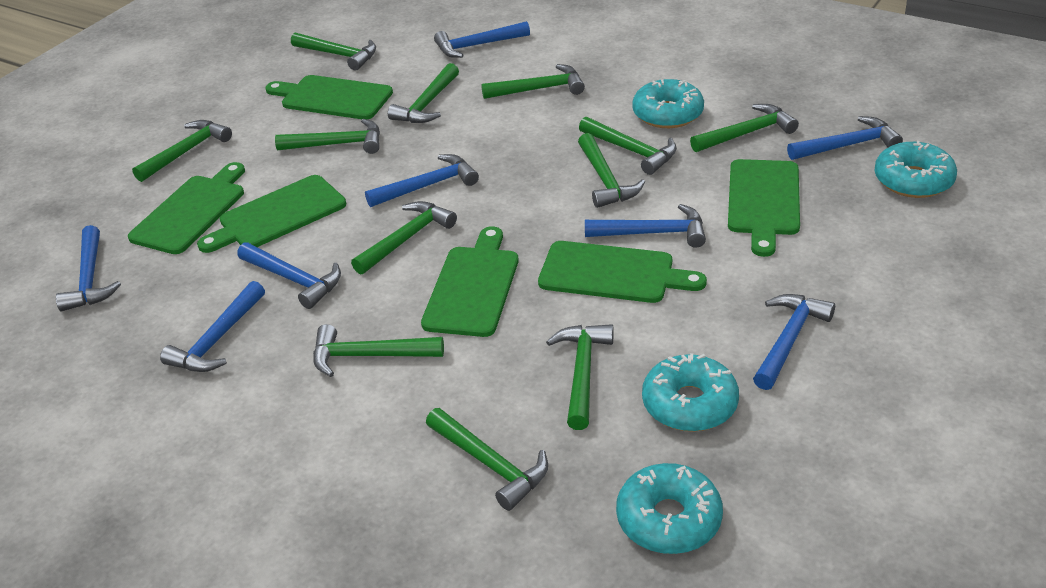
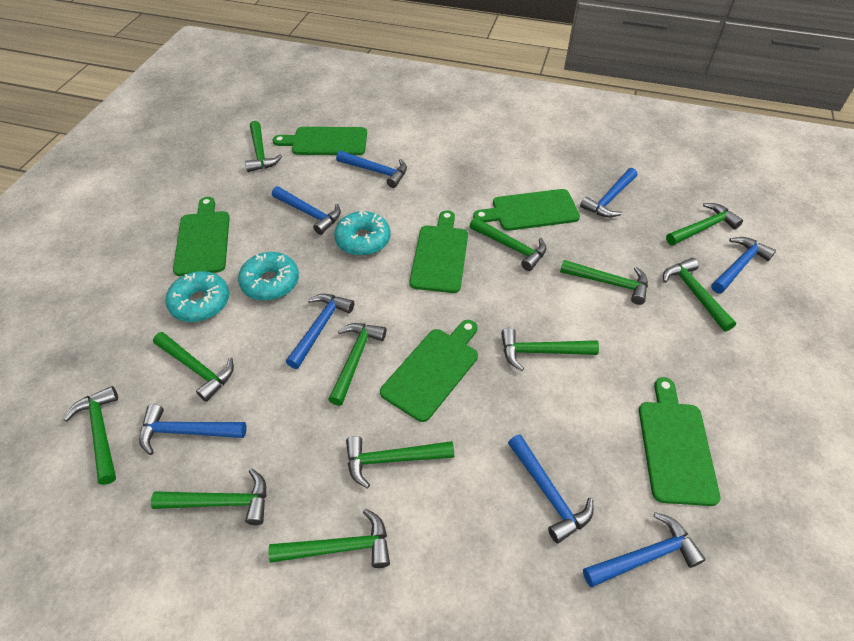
turquoise donut: 4 -> 3

